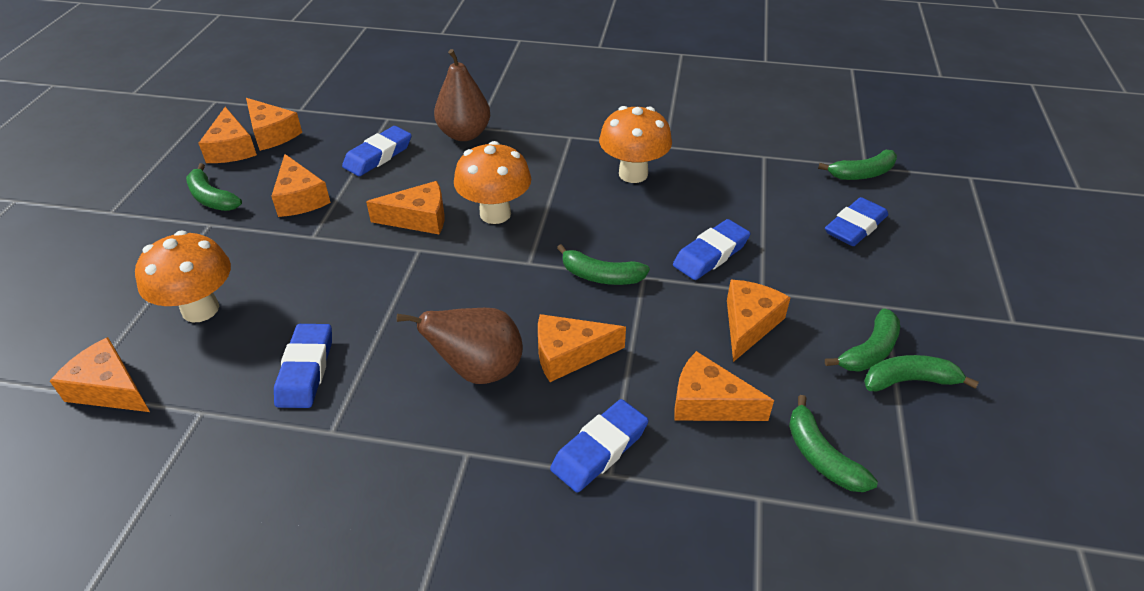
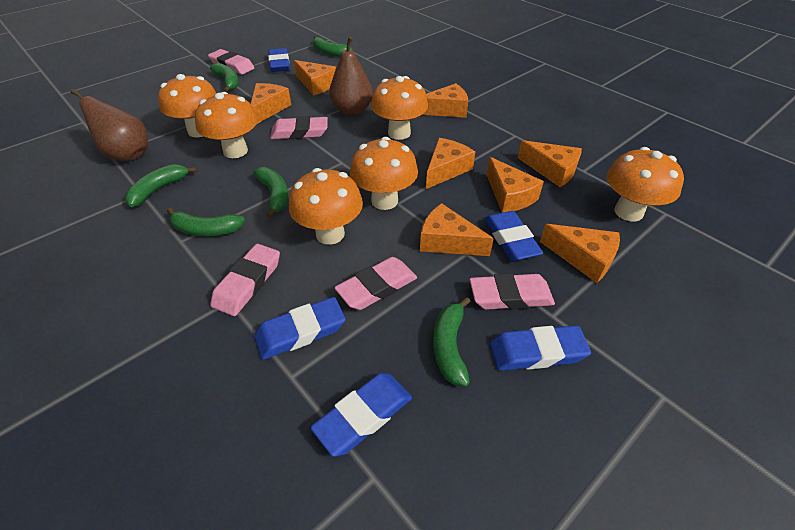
orange mushroom: 3 -> 6
pink eraser: 0 -> 5

